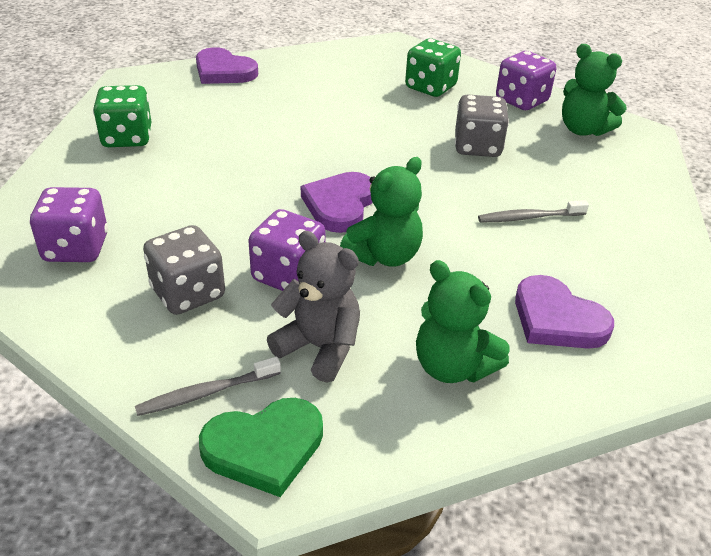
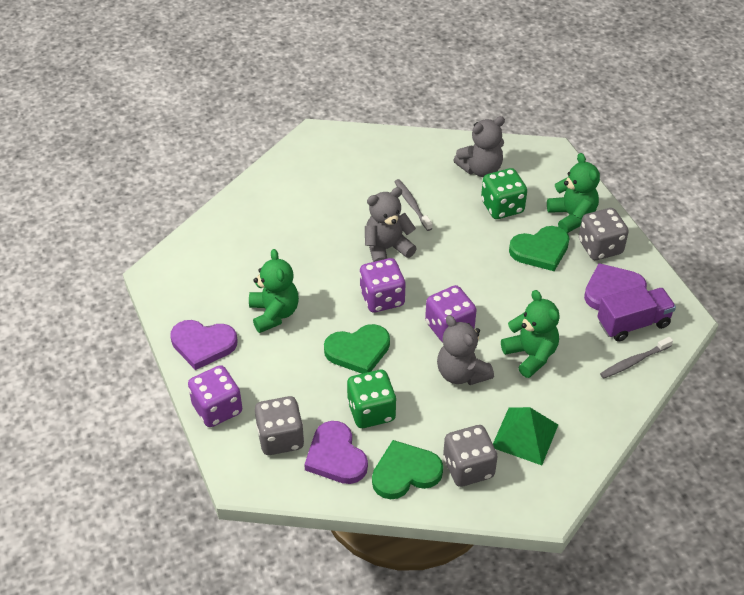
green heart: 1 -> 3
green pyramid: 0 -> 1
grey dice: 2 -> 3
grey teddy bear: 1 -> 3
purple truck: 0 -> 1

